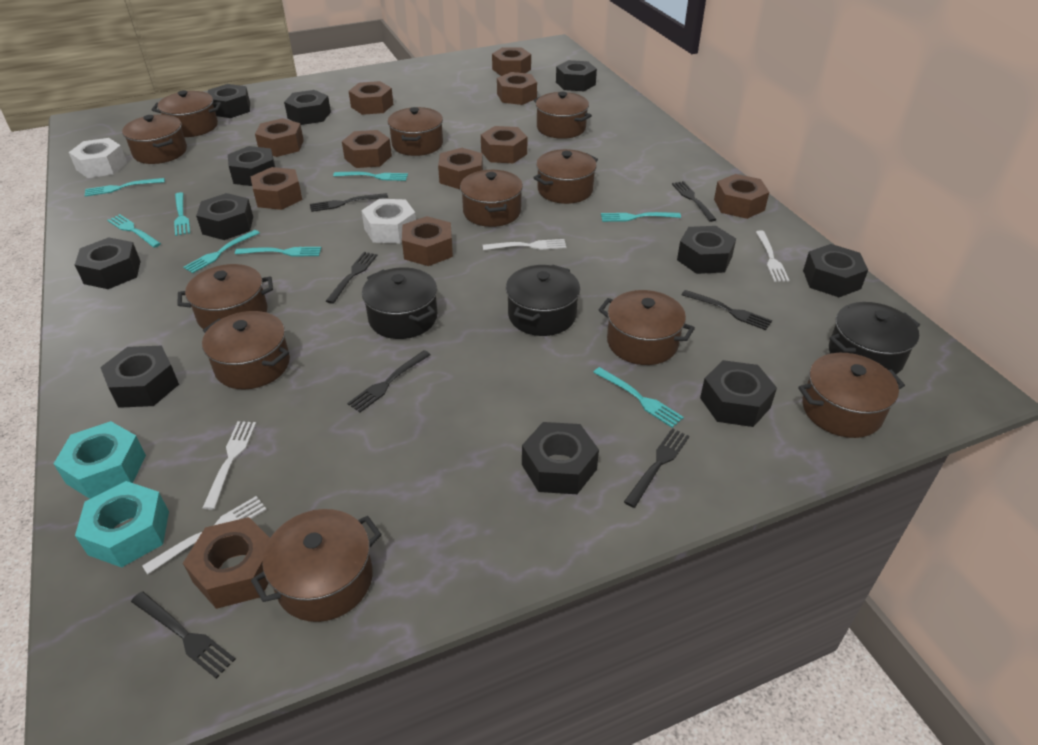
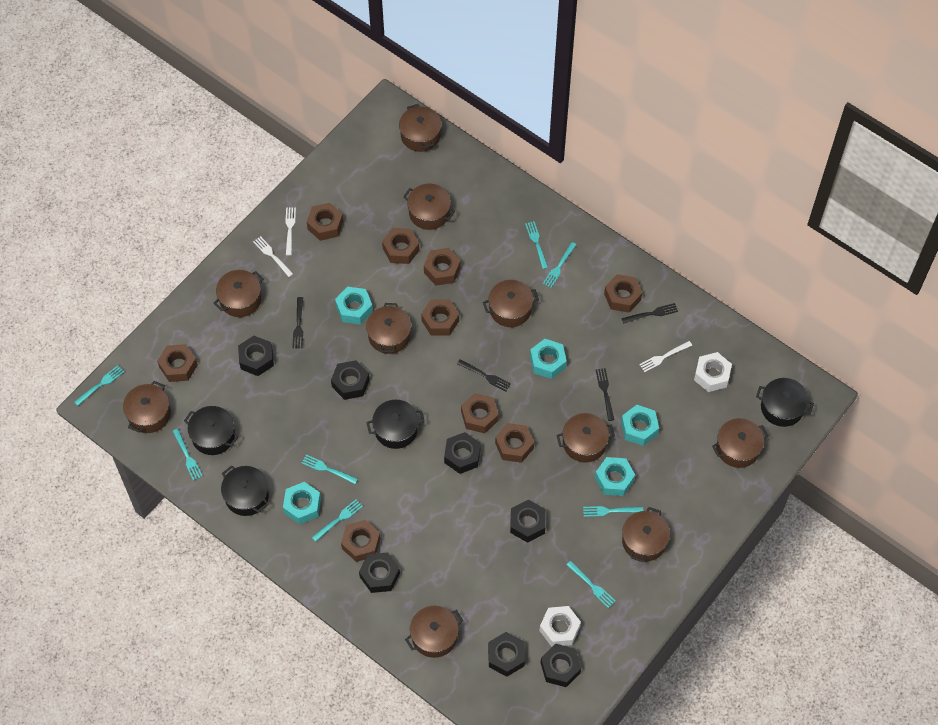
black fork: 7 -> 4
black nut: 11 -> 7
black pot: 3 -> 4
brown nut: 11 -> 9
brown pot: 11 -> 10
turquoise nut: 2 -> 5
white fork: 4 -> 3

